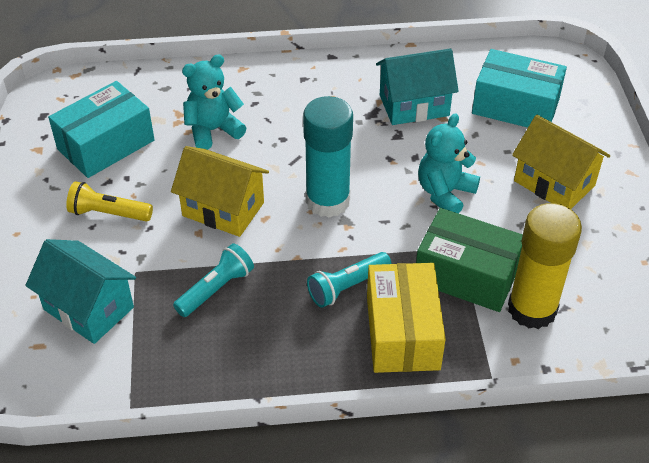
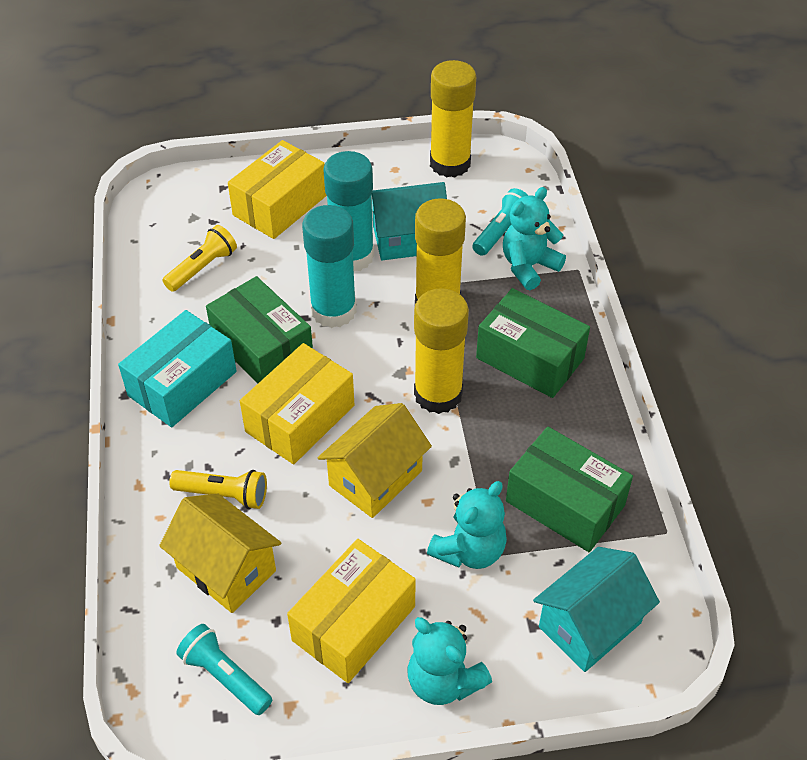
green box: 1 -> 3
turquoise box: 2 -> 1
turquoise glue stick: 1 -> 2
turquoise teddy bear: 2 -> 3
yellow box: 1 -> 3
yellow flashlight: 1 -> 2
yellow glue stick: 1 -> 3

